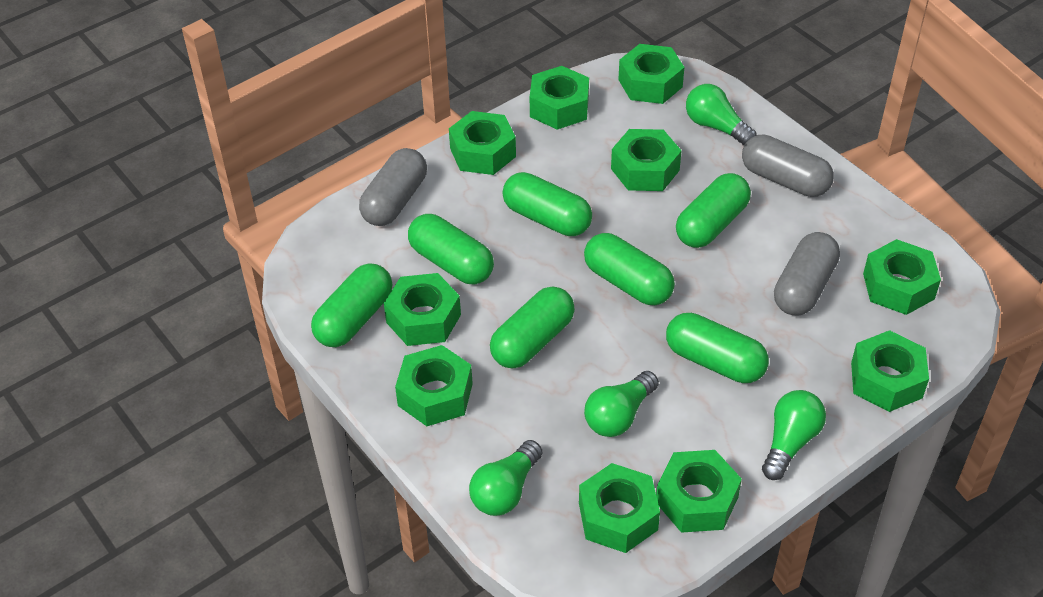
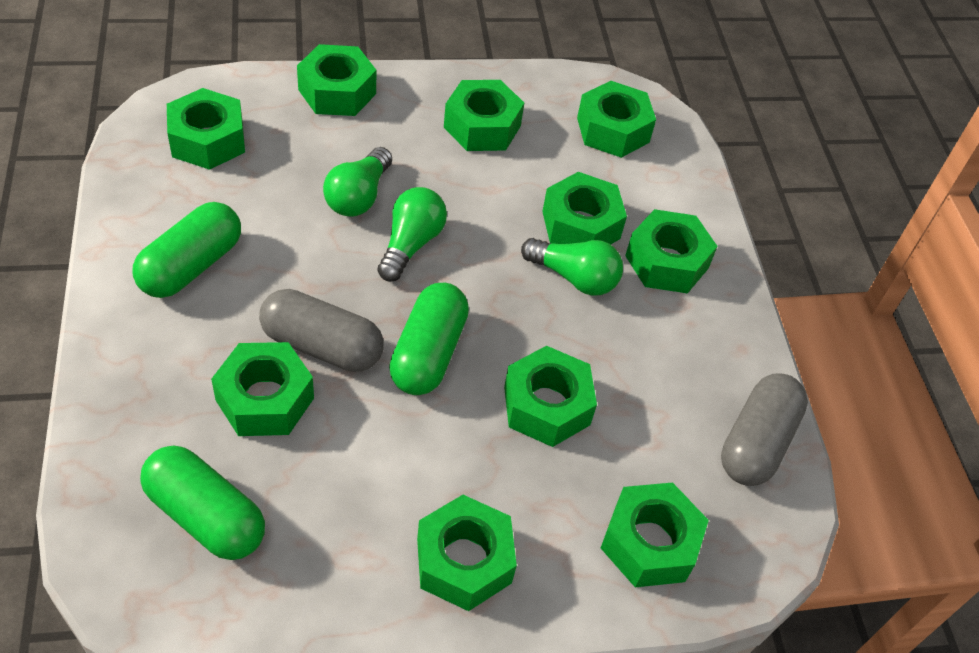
green capsule: 7 -> 3
green light bulb: 4 -> 3
grey capsule: 3 -> 2

